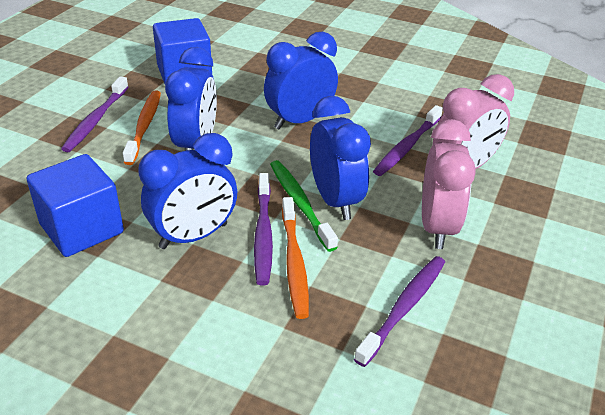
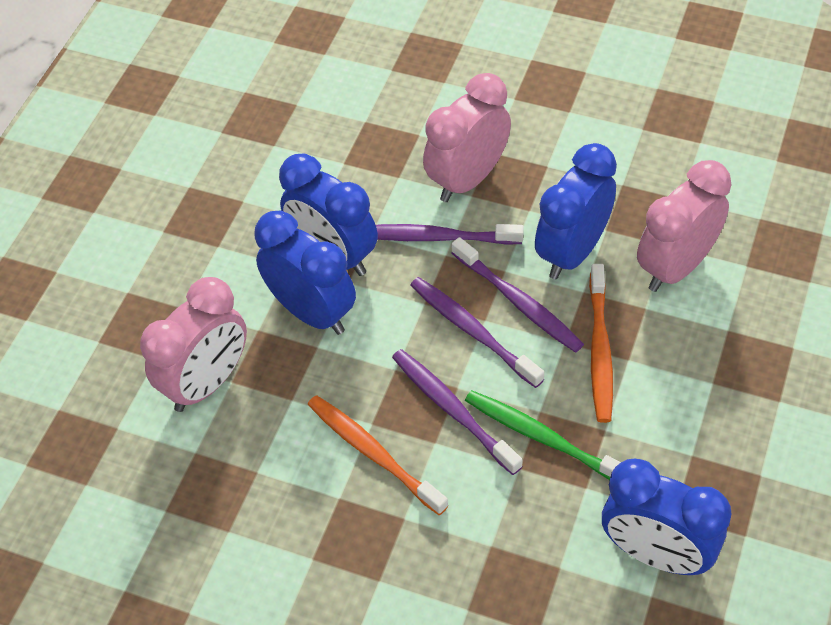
blue cube: 2 -> 0
pink clock: 2 -> 3

